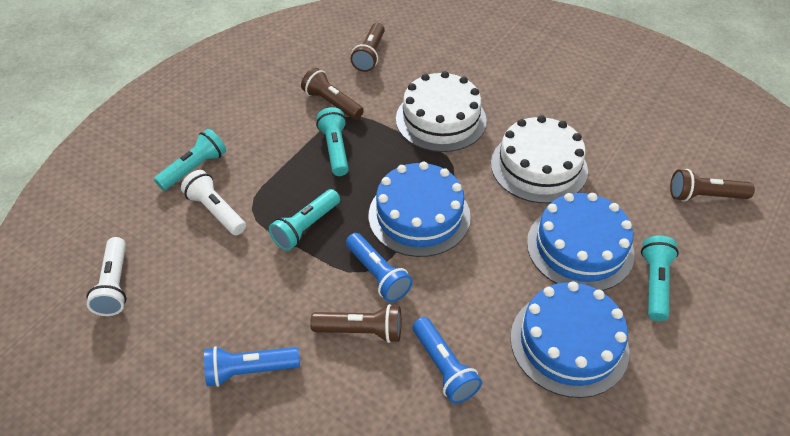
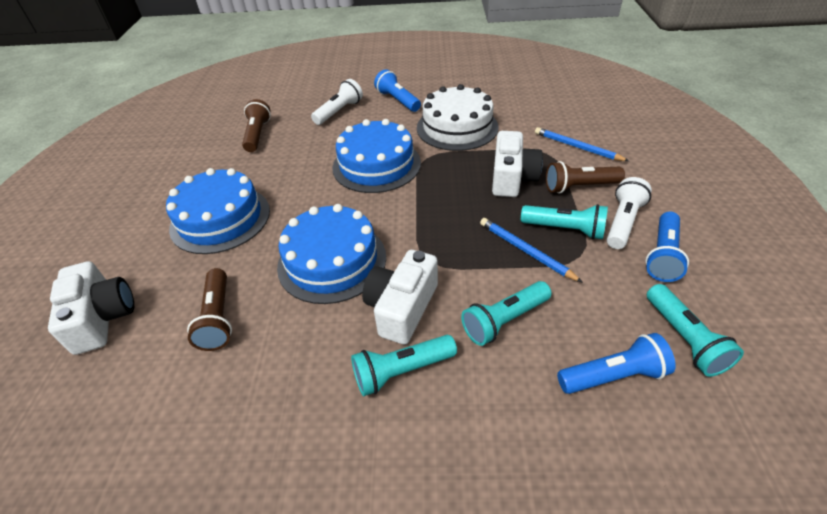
blue pencil: 0 -> 2
brown flashlight: 4 -> 3
white cake: 2 -> 1
white camera: 0 -> 3

